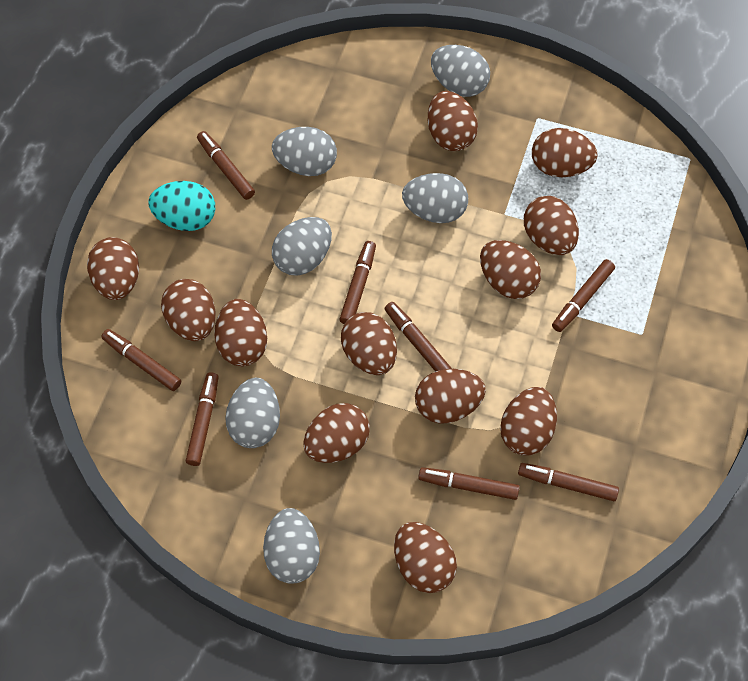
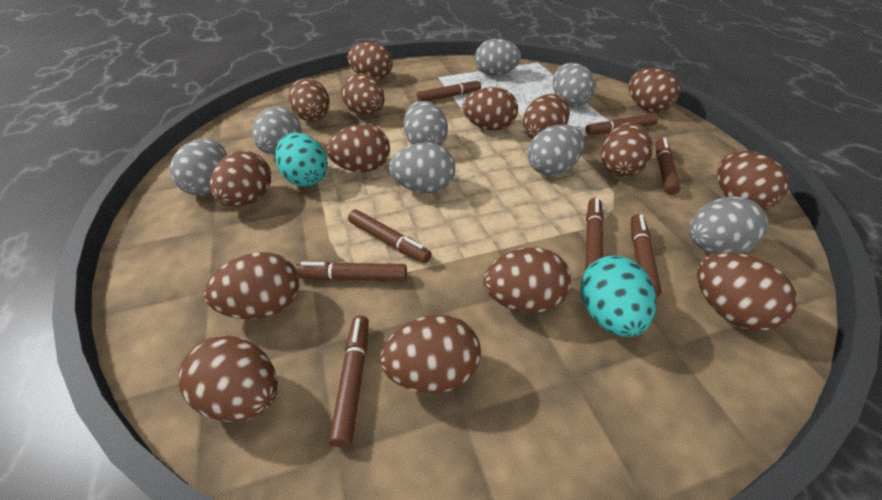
brown egg: 12 -> 15
grey egg: 6 -> 8
turquoise egg: 1 -> 2

